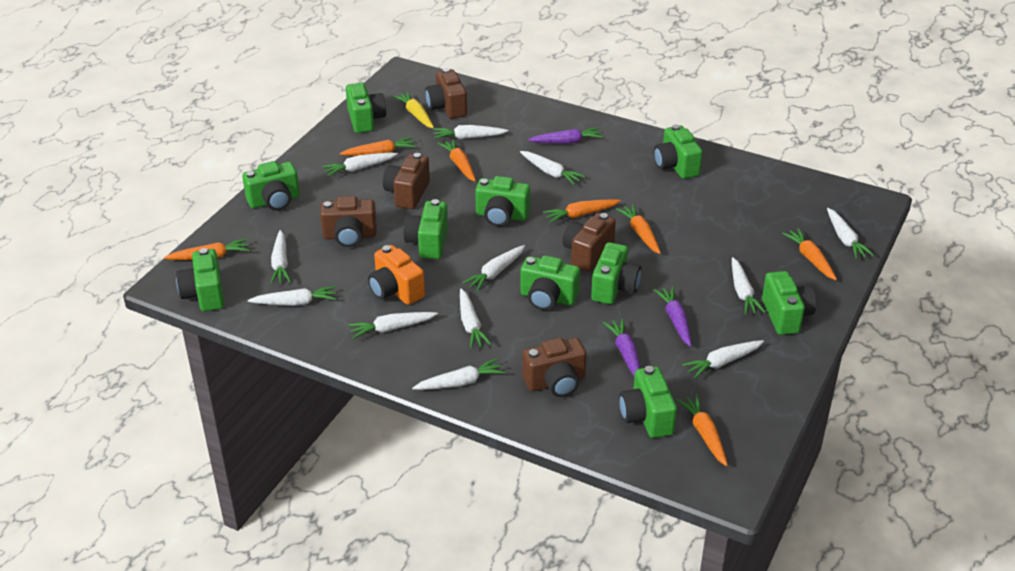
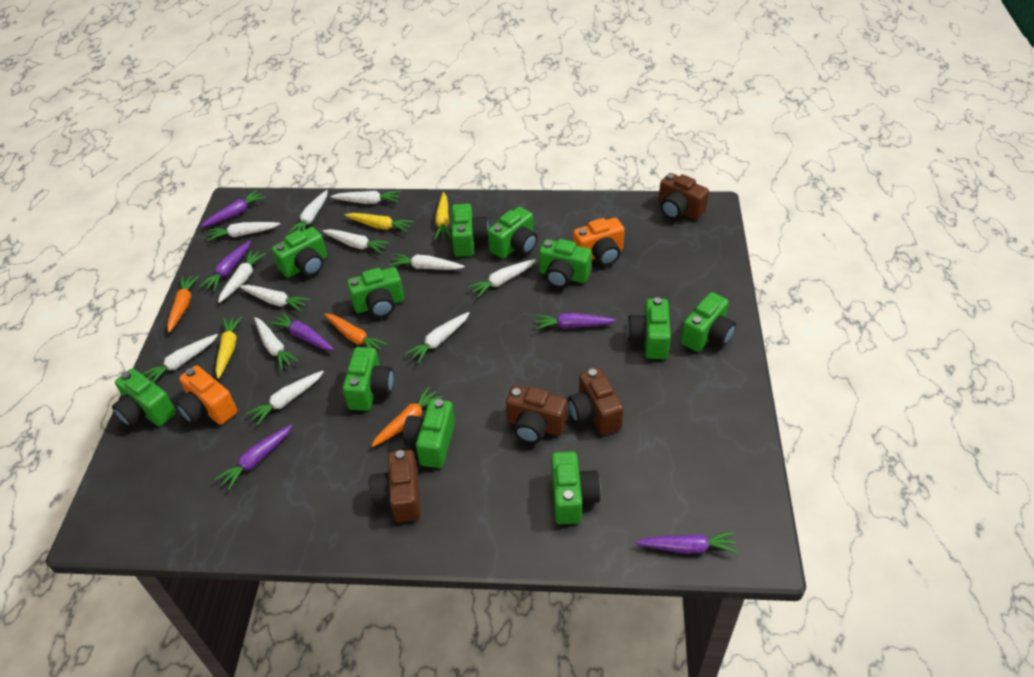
brown camera: 5 -> 4
green camera: 10 -> 11
orange camera: 1 -> 2
orange carrot: 7 -> 3
purple carrot: 3 -> 6
yellow carrot: 1 -> 3

